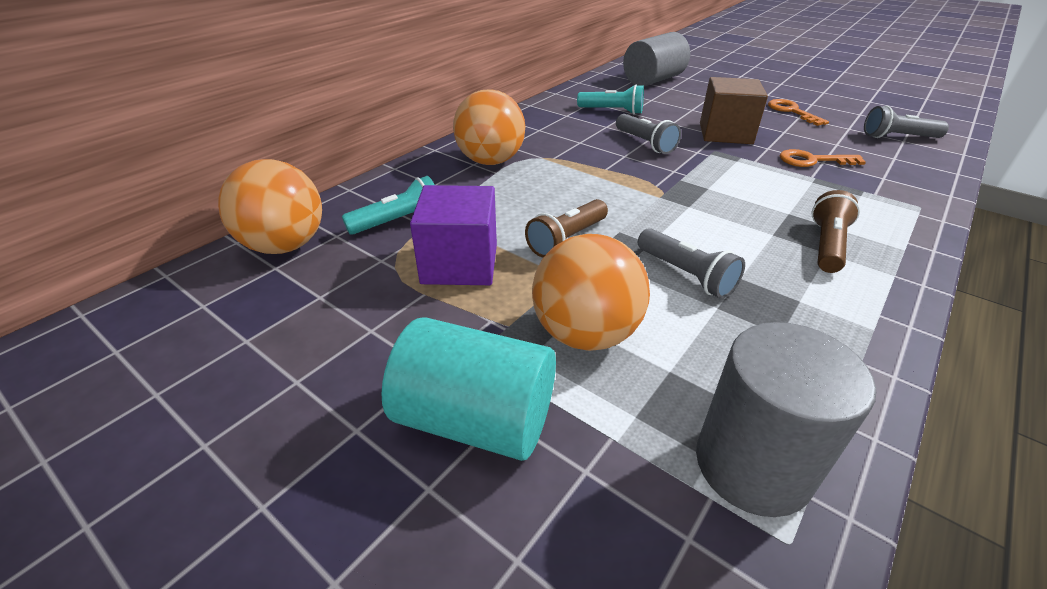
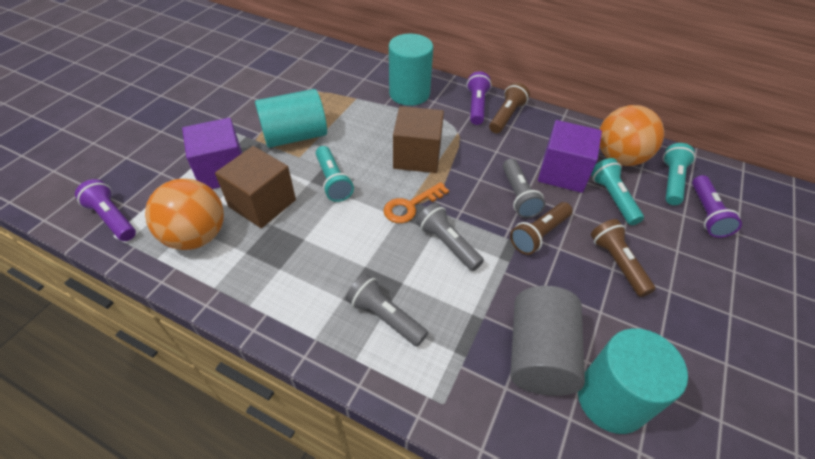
brown cube: 1 -> 2
brown flashlight: 2 -> 3
grey cylinder: 2 -> 1
orange ball: 3 -> 2
orange key: 2 -> 1
purple cube: 1 -> 2
purple flashlight: 0 -> 3
turquoise cylinder: 1 -> 3
turquoise flashlight: 2 -> 3

